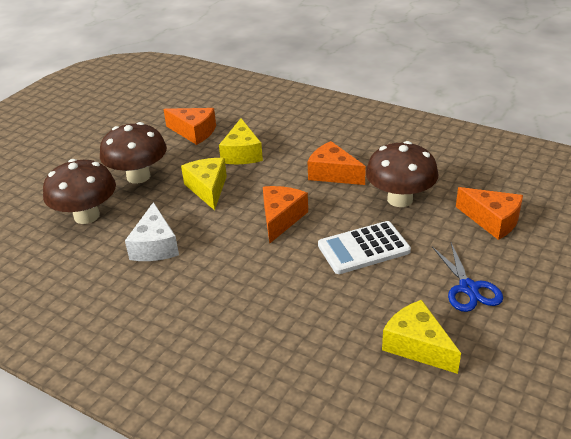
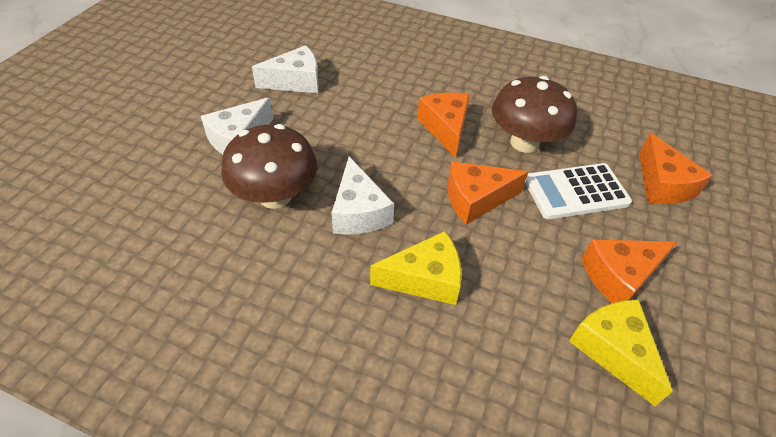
blue scissors: 1 -> 0
brown mushroom: 3 -> 2
white cheese: 1 -> 3
yellow cheese: 3 -> 2

